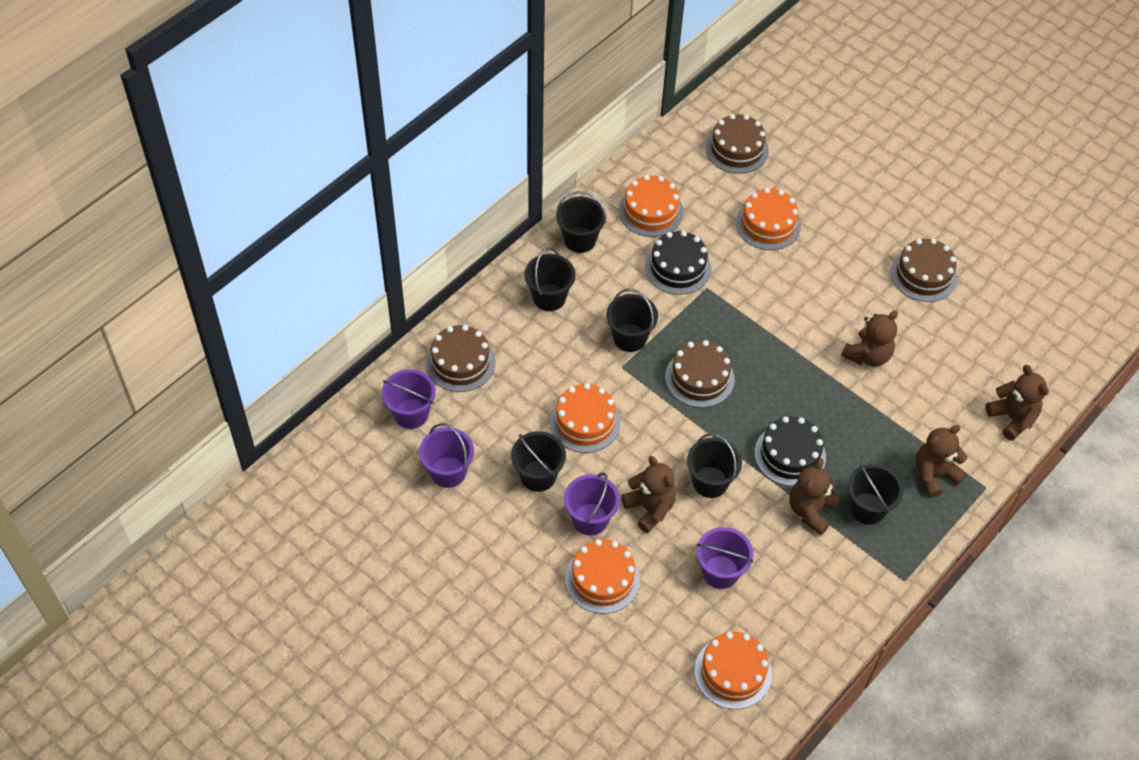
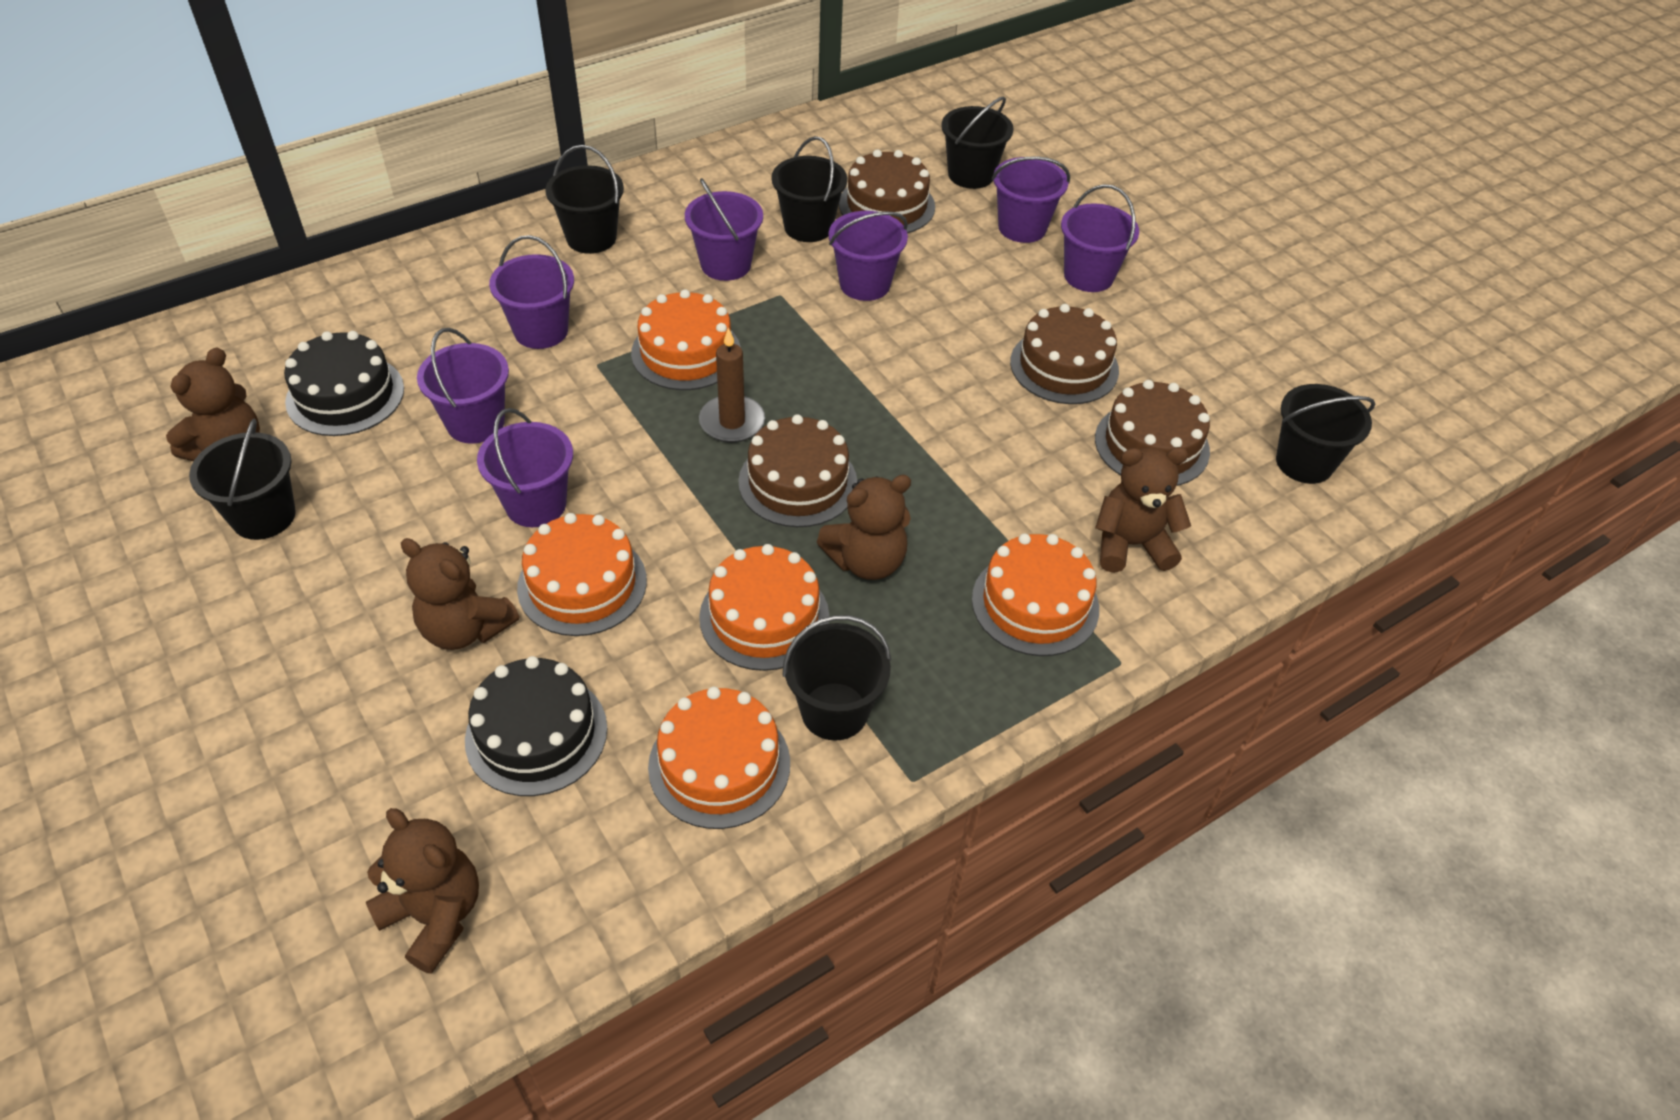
brown candle: 0 -> 1
purple bucket: 4 -> 7

